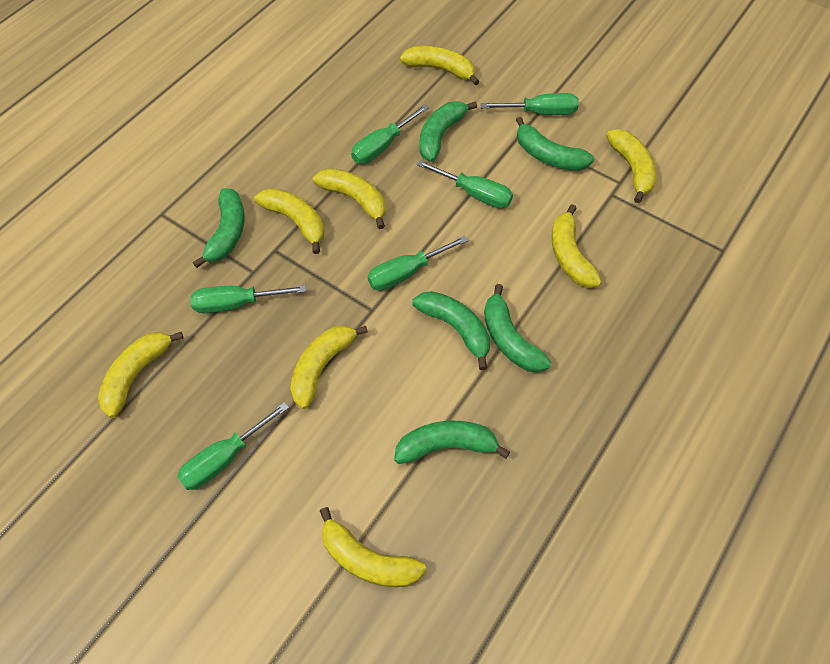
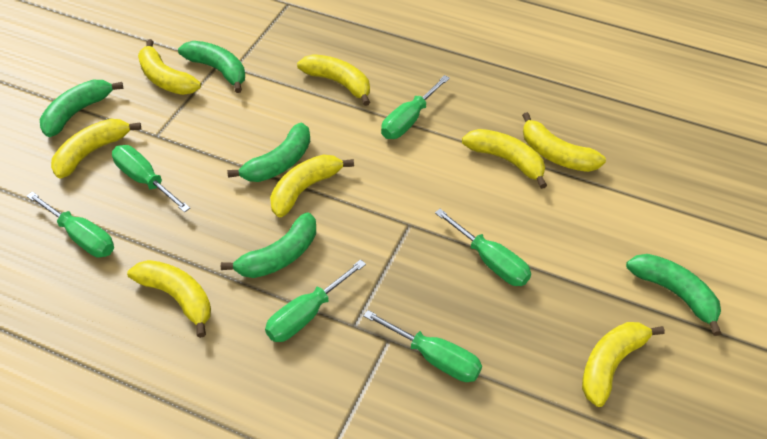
green banana: 6 -> 5

